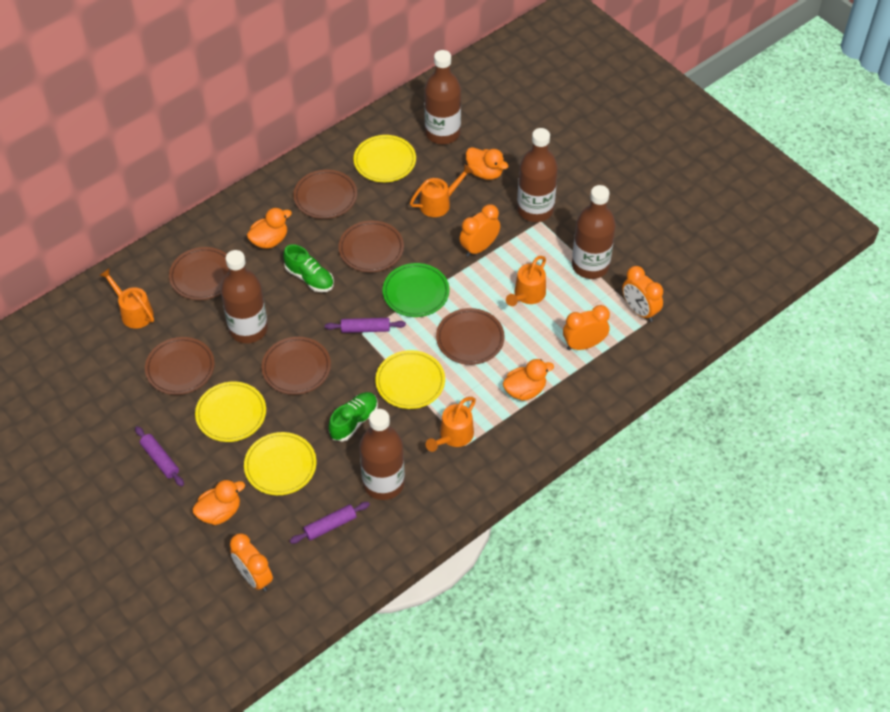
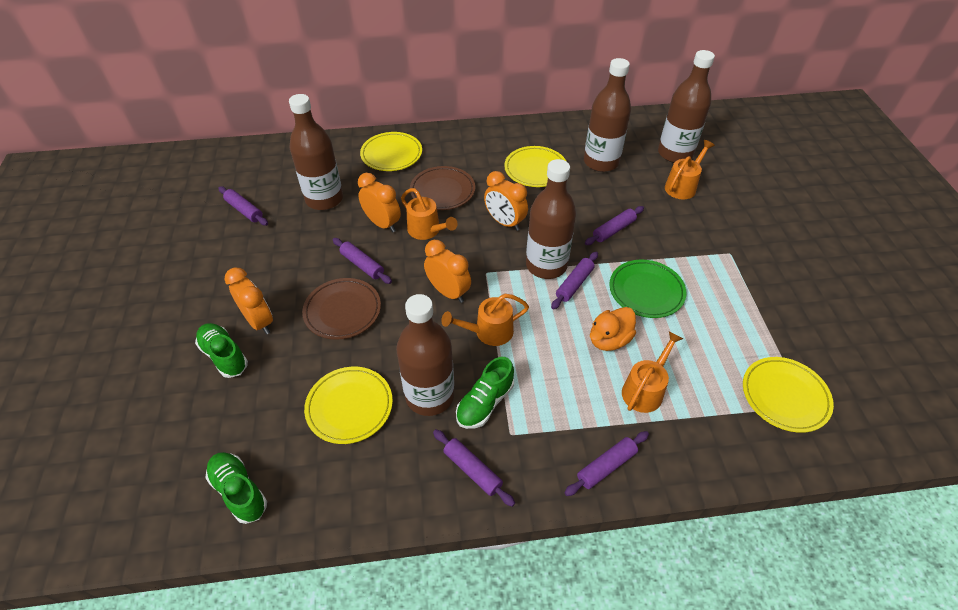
brown plate: 6 -> 2
green shoe: 2 -> 3
orange duck: 4 -> 1
purple rolling pin: 3 -> 6

